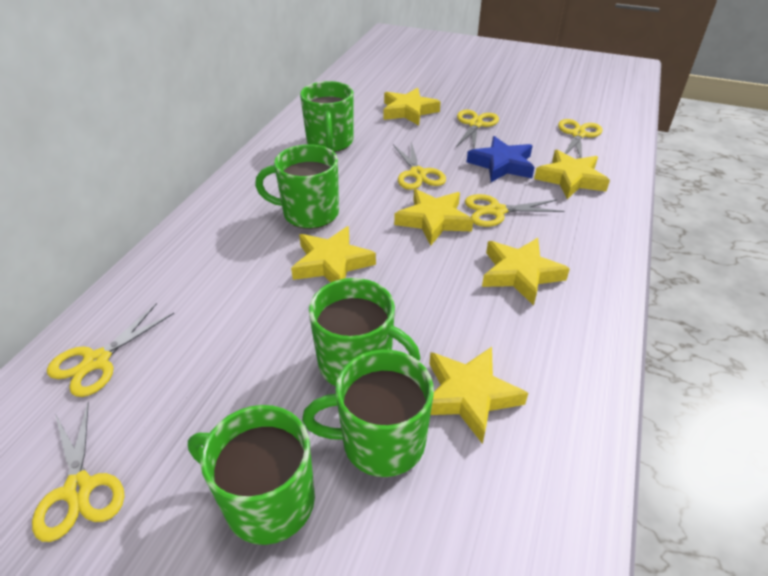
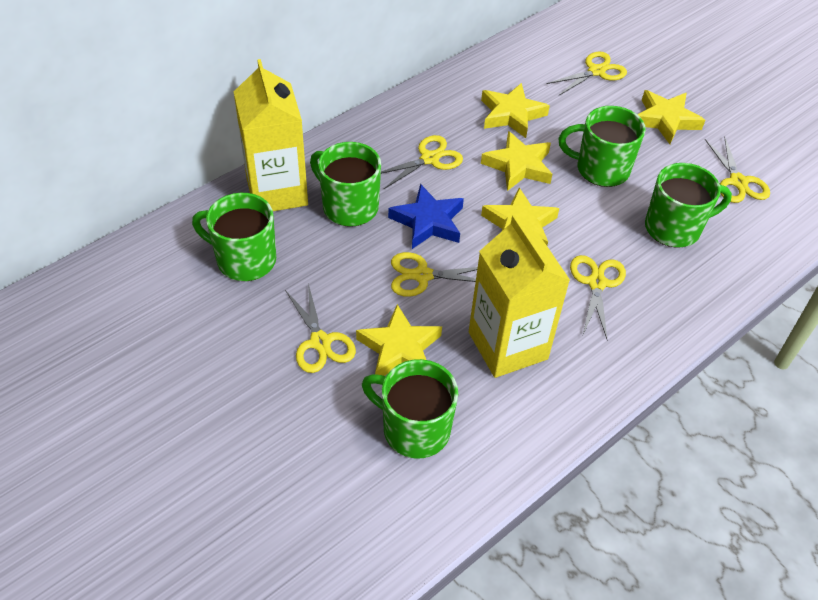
yellow carton: 0 -> 2
yellow star: 6 -> 5

